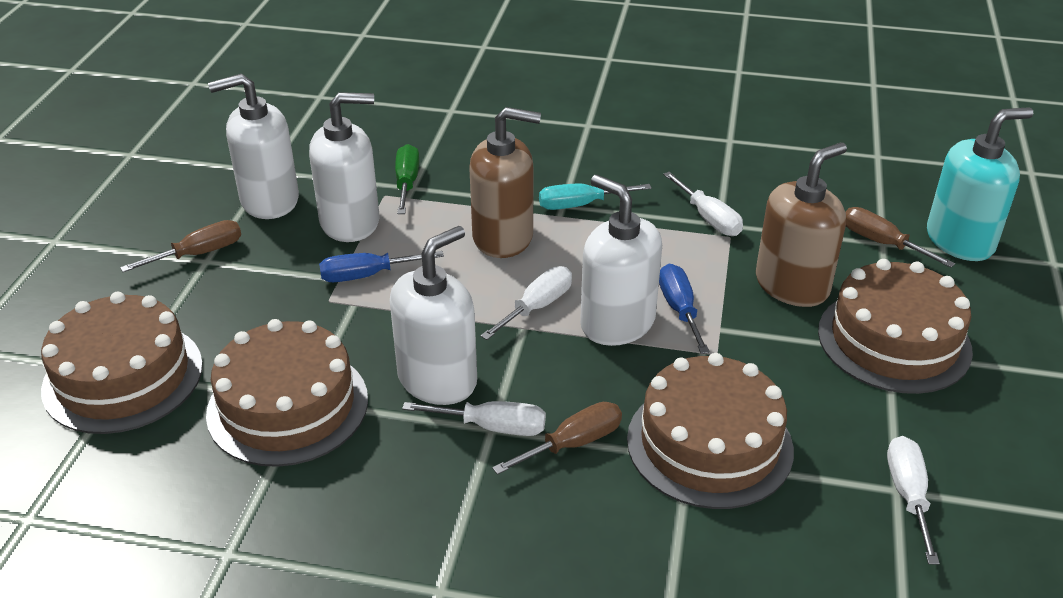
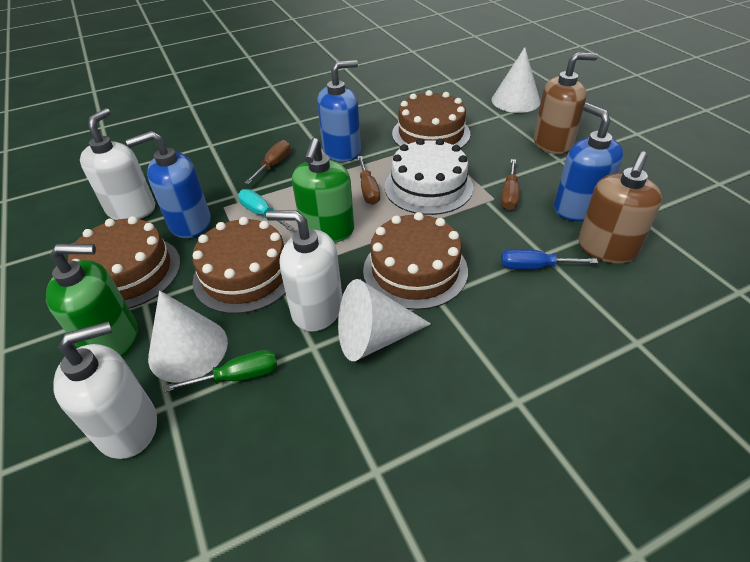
blue screwdriver: 2 -> 1
blue soap dispenser: 0 -> 3
green soap dispenser: 0 -> 2
turquoise soap dispenser: 1 -> 0
white cake: 0 -> 1
white cone: 0 -> 3
white screwdriver: 4 -> 0
white soap dispenser: 4 -> 3

